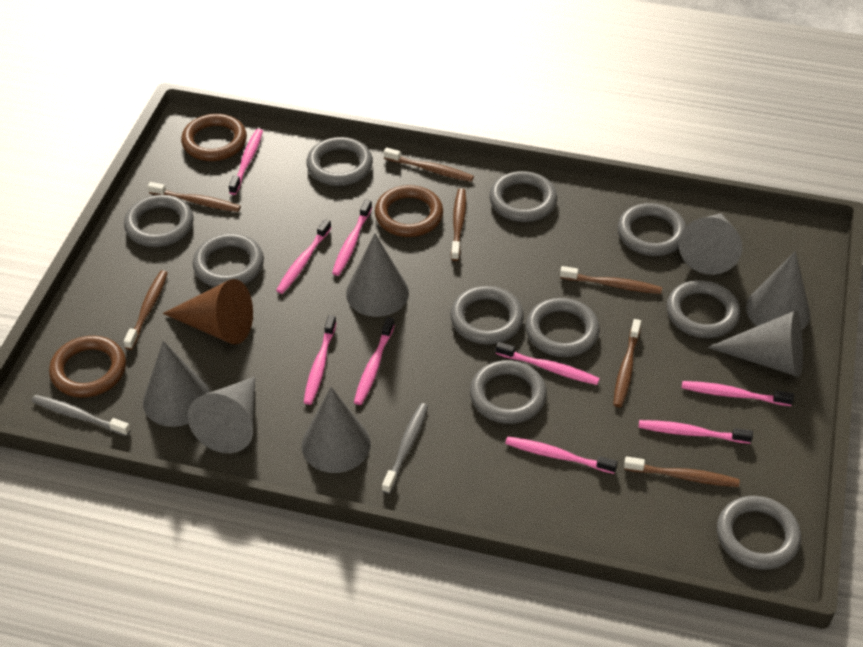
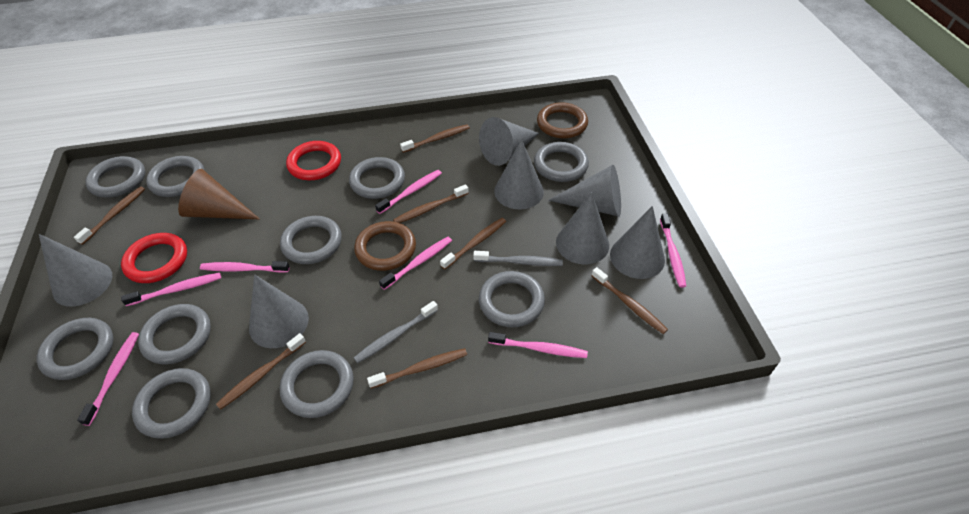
brown ring: 3 -> 2
pink toothbrush: 9 -> 7
red ring: 0 -> 2

